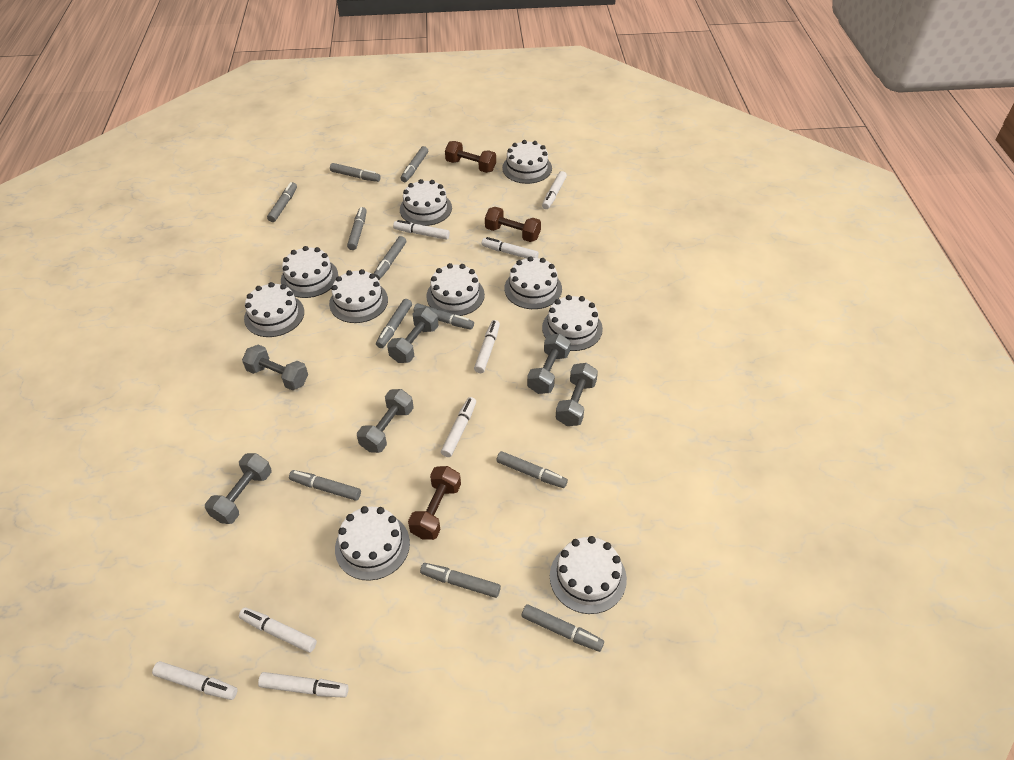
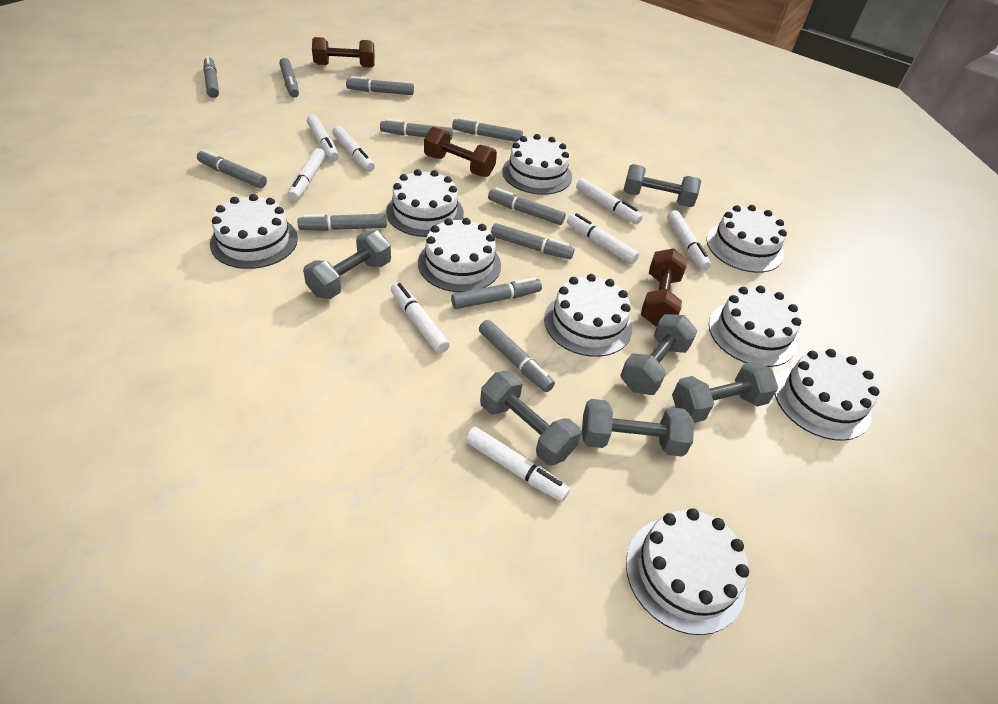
white cake: 10 -> 9

